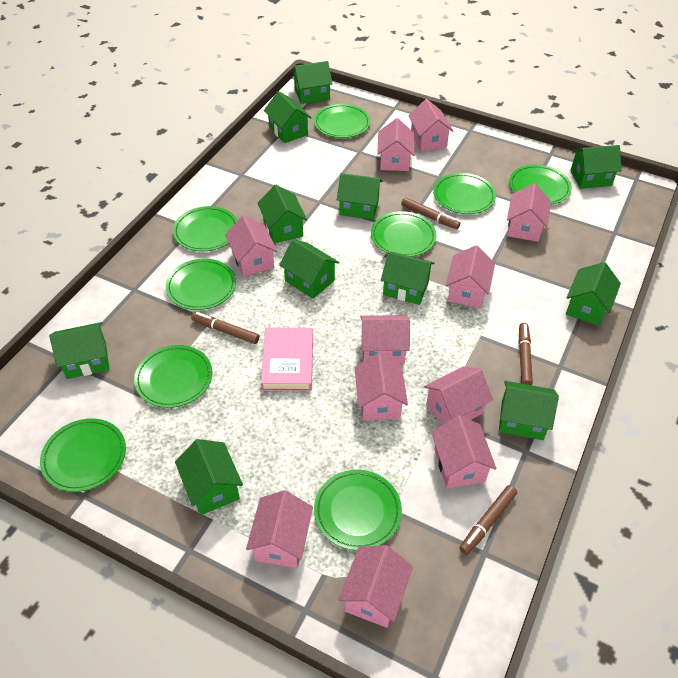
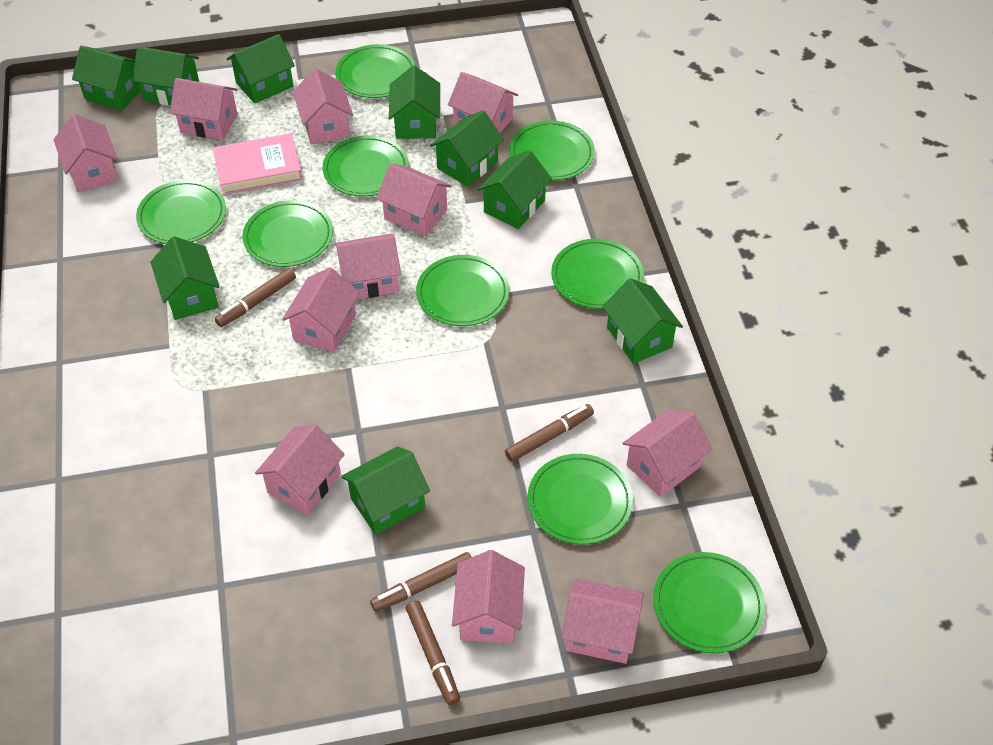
green house: 11 -> 9

